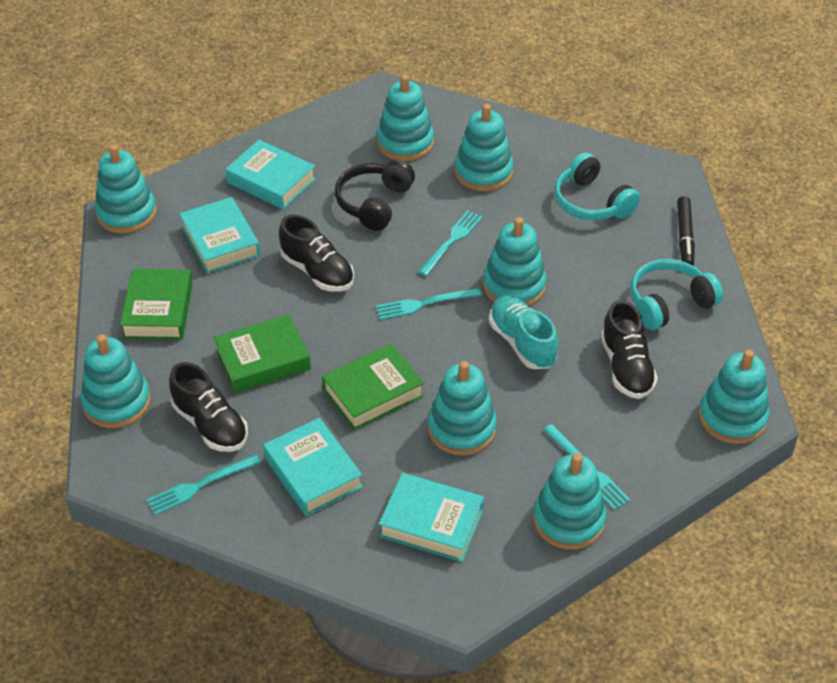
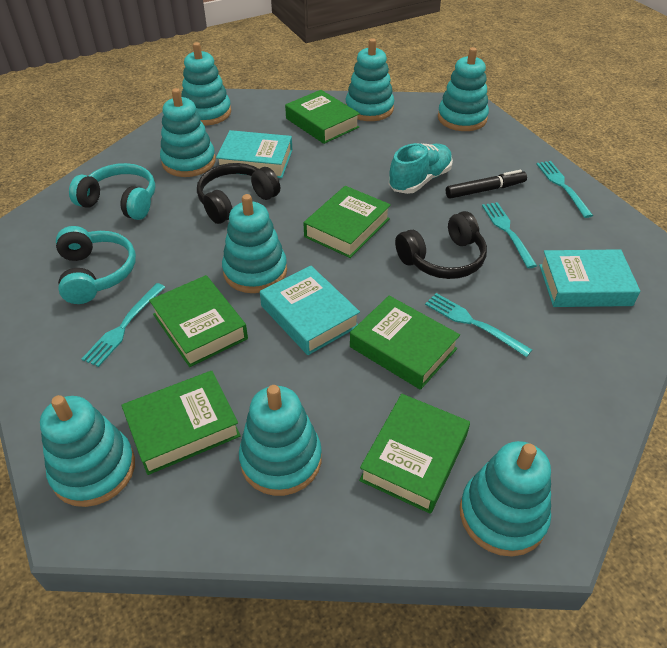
black headphones: 1 -> 2
black shoe: 3 -> 0
green book: 3 -> 6
turquoise book: 4 -> 3

